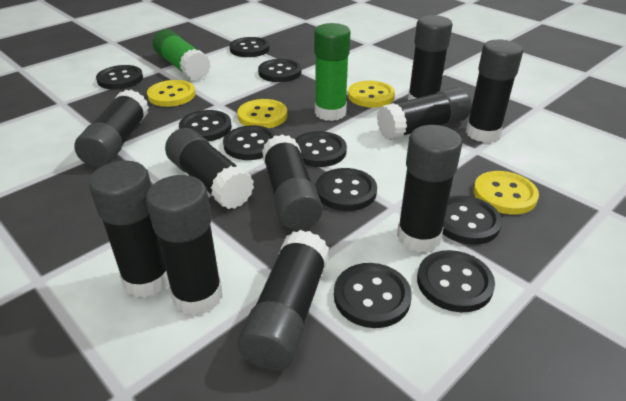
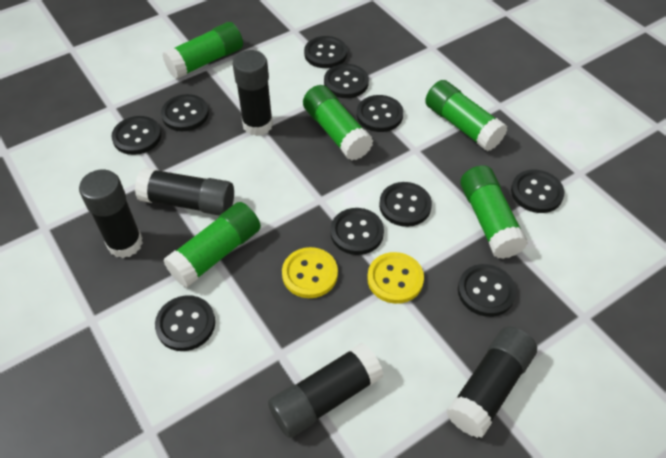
black glue stick: 10 -> 5
green glue stick: 2 -> 5
yellow button: 4 -> 2

